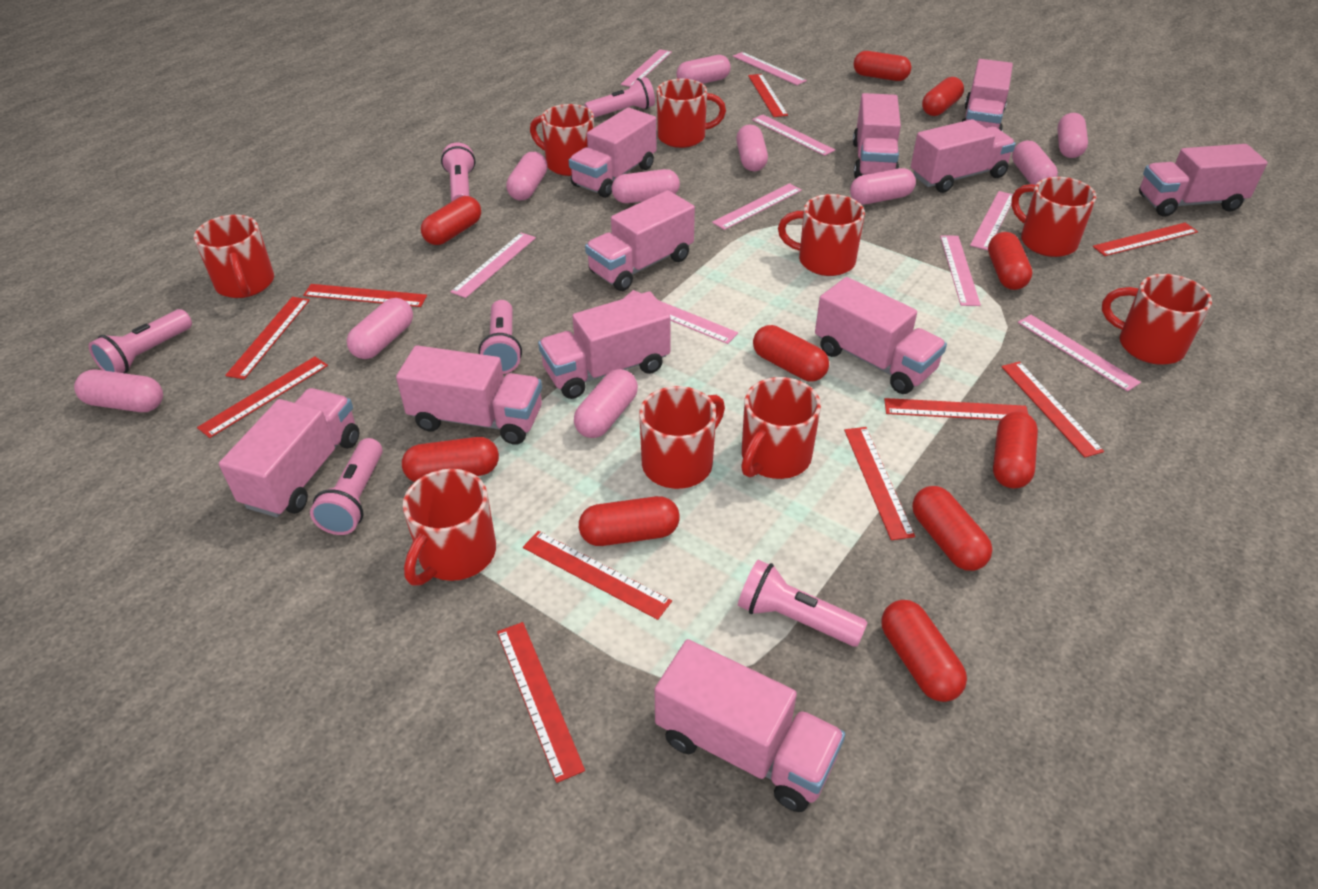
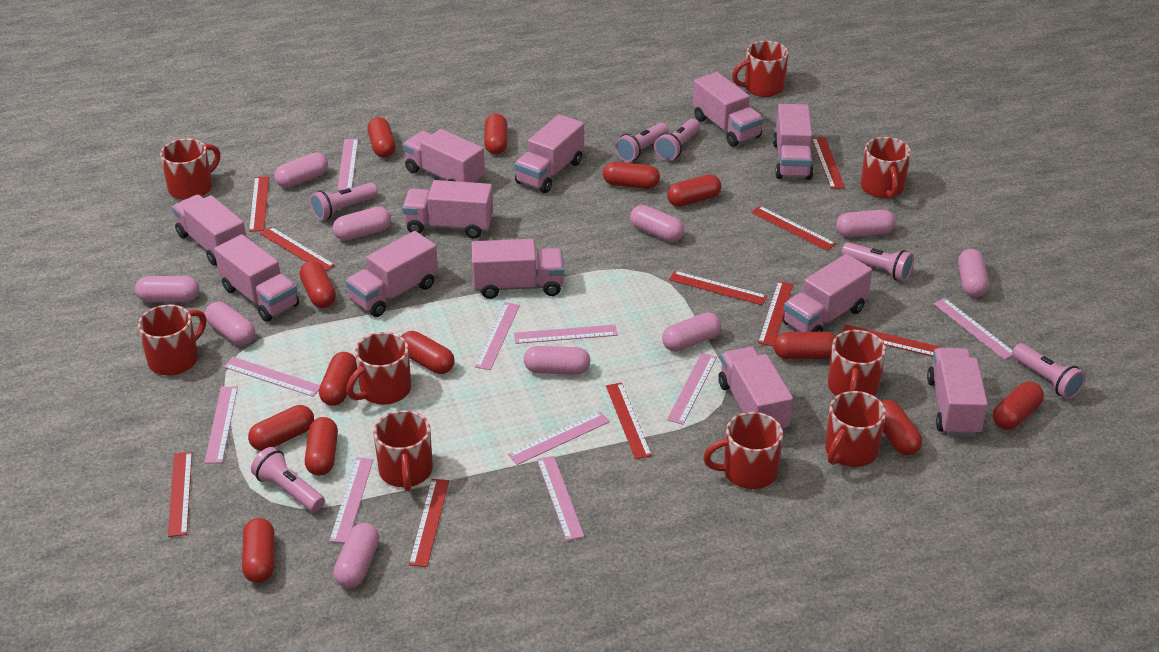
pink ruler: 9 -> 10
pink truck: 11 -> 12
red capsule: 10 -> 13

